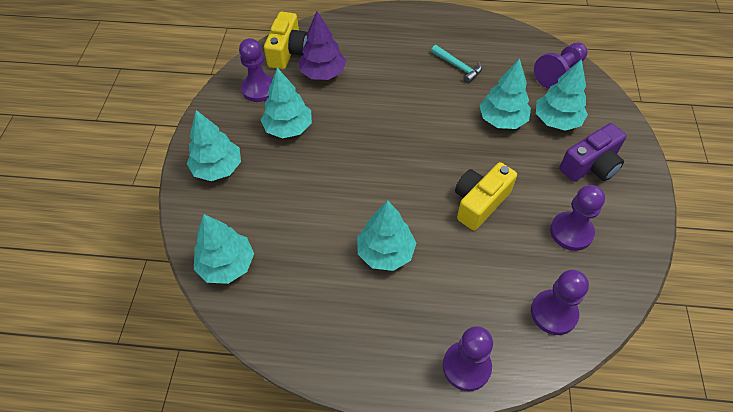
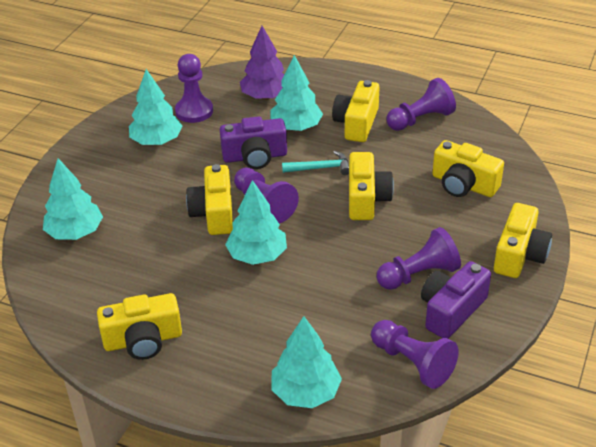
purple camera: 1 -> 2
turquoise tree: 6 -> 5
yellow camera: 2 -> 6

